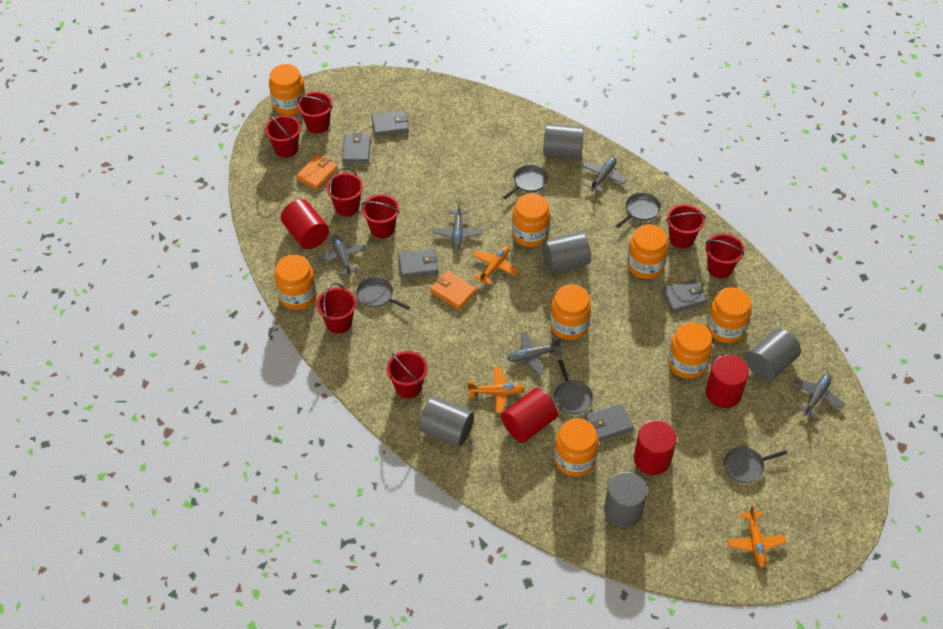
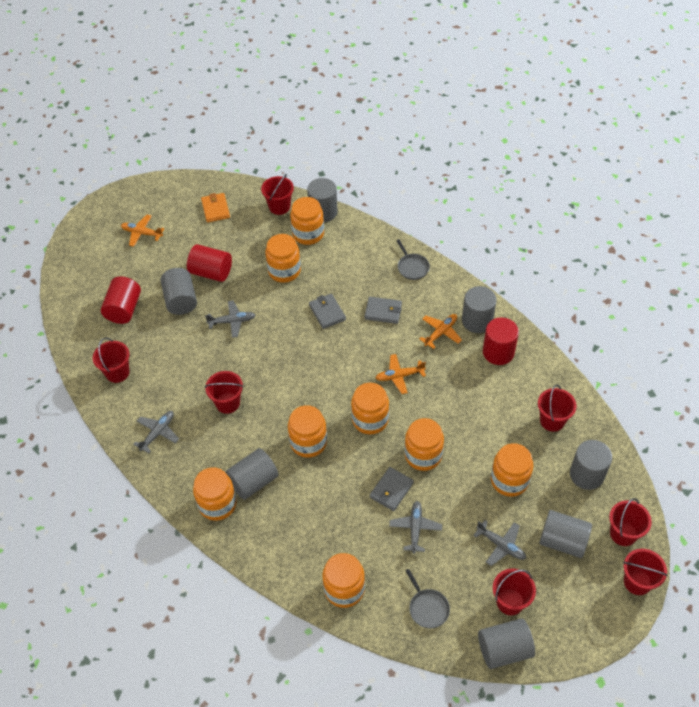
grey cylinder: 5 -> 7
grey pan: 5 -> 2
grey plane: 5 -> 4
grey wallet: 5 -> 3
orange wallet: 2 -> 1
red bucket: 8 -> 7
red cylinder: 4 -> 3

